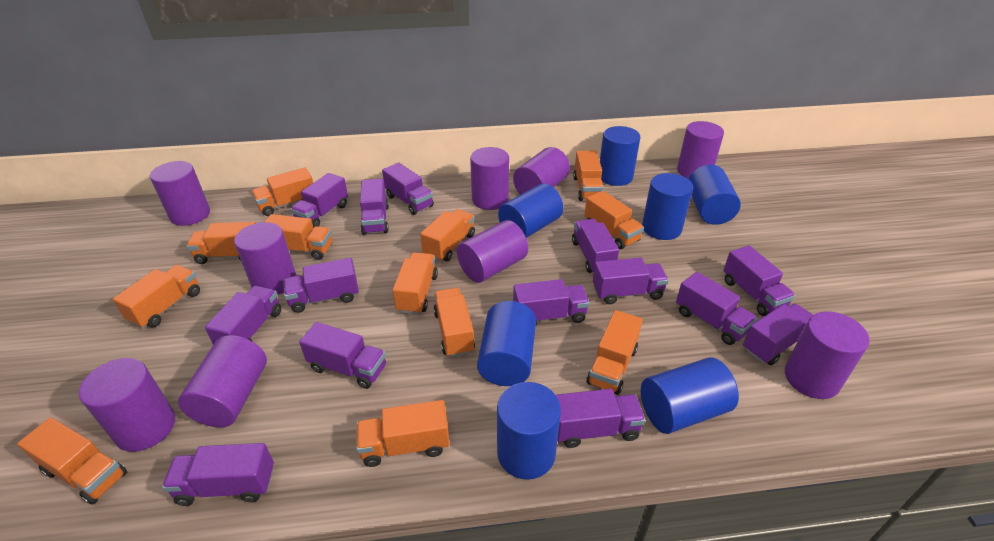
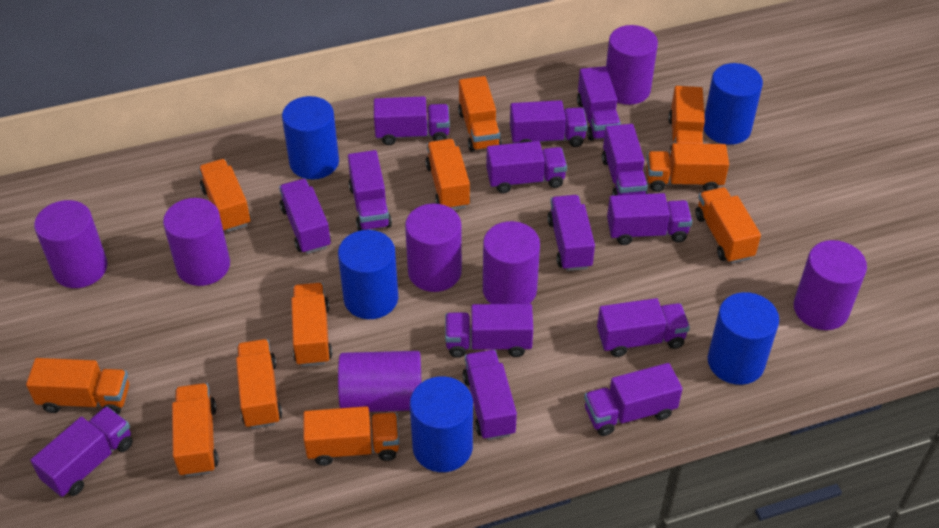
blue cylinder: 7 -> 5
orange truck: 12 -> 11
purple cylinder: 9 -> 7

